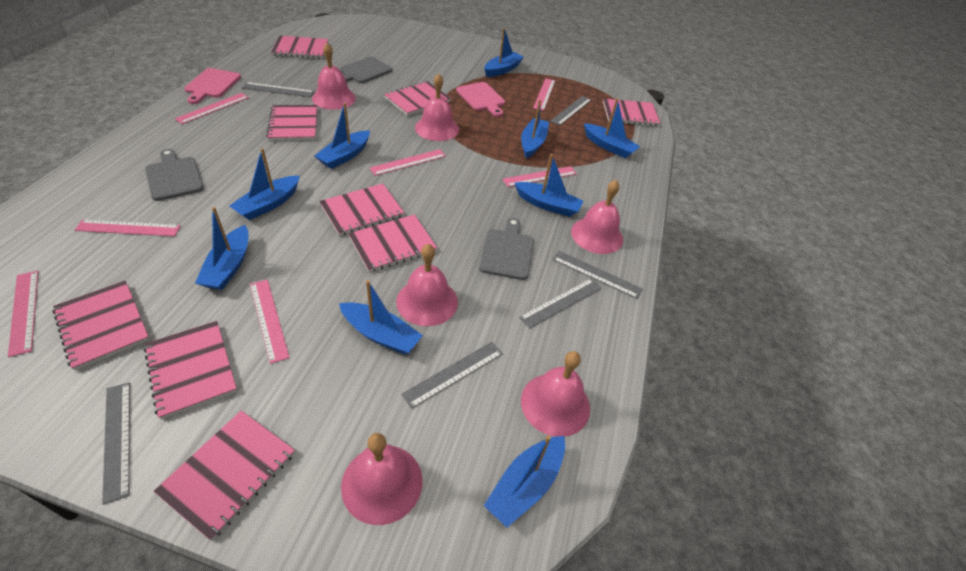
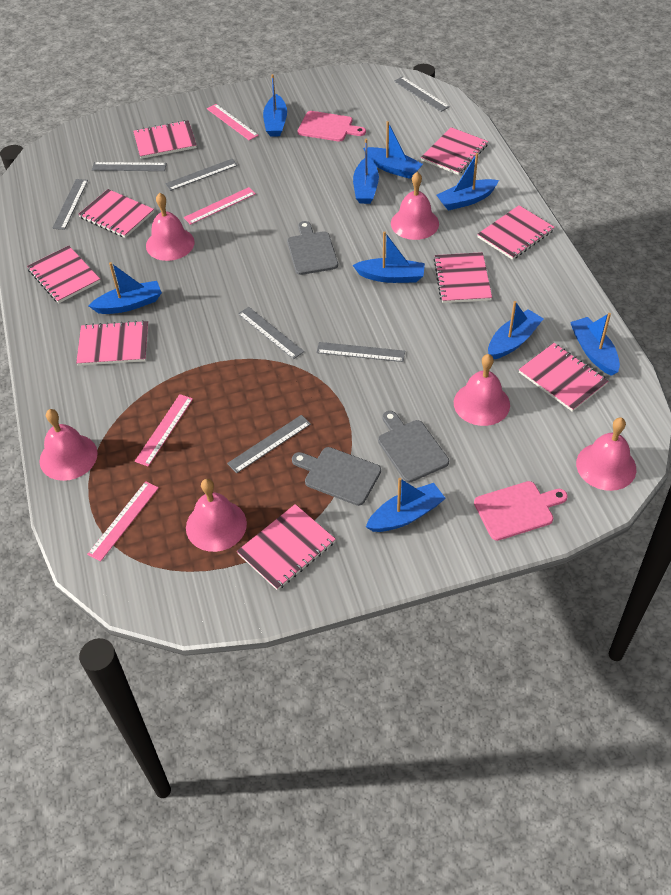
grey ruler: 6 -> 7
pink ruler: 7 -> 4

